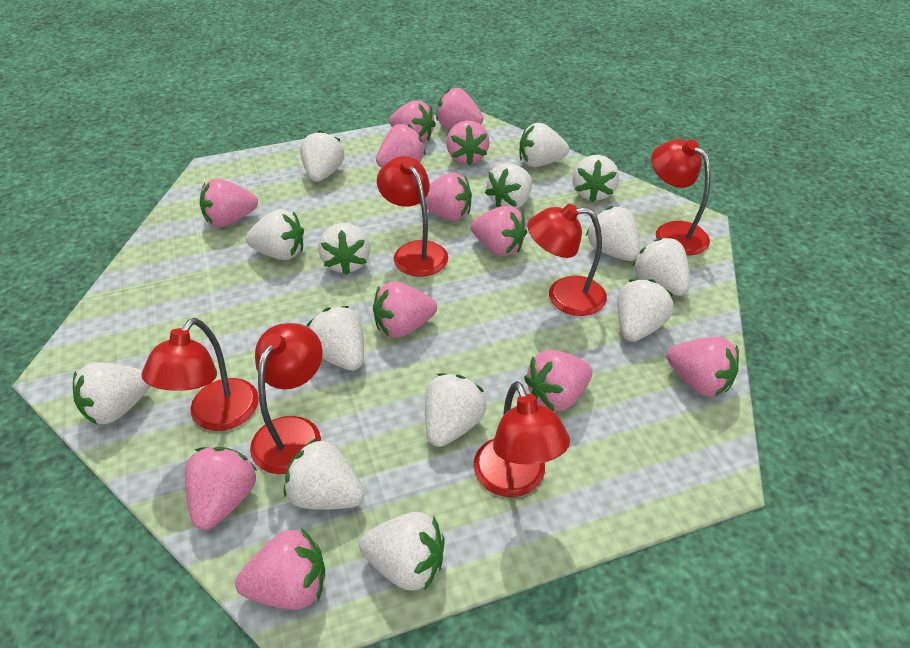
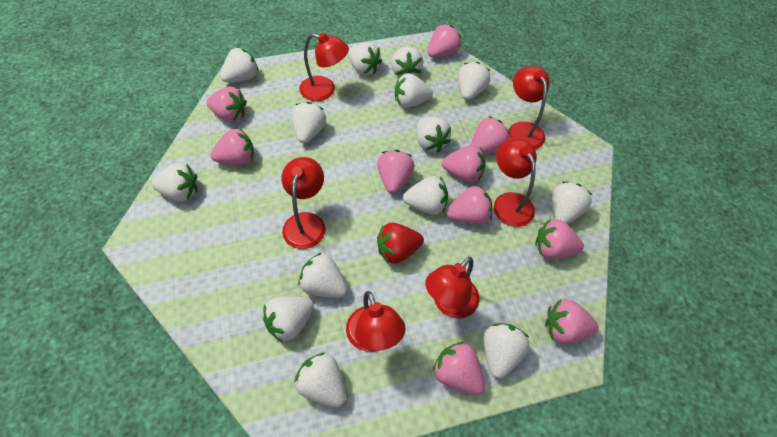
pink strawberry: 12 -> 10
red strawberry: 0 -> 1

